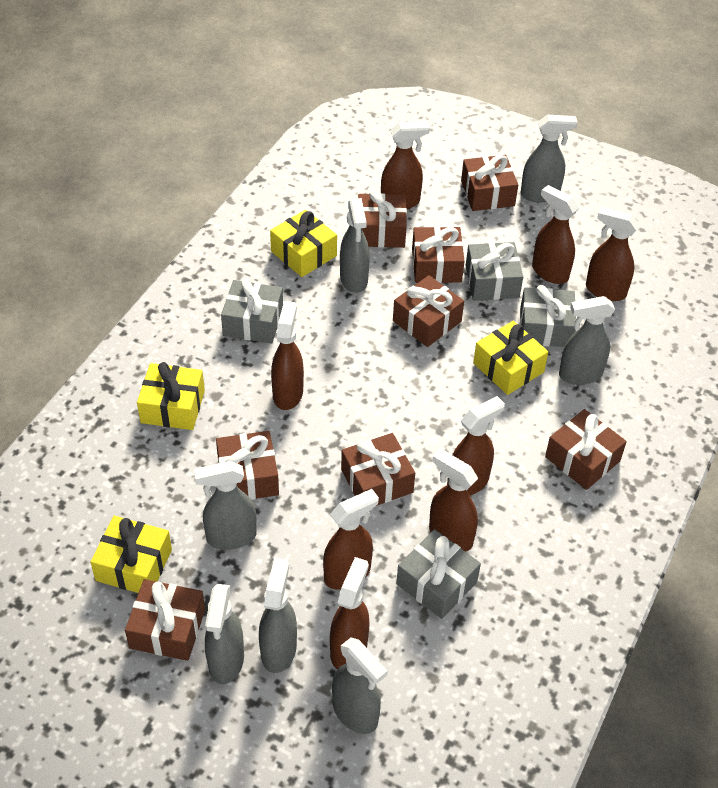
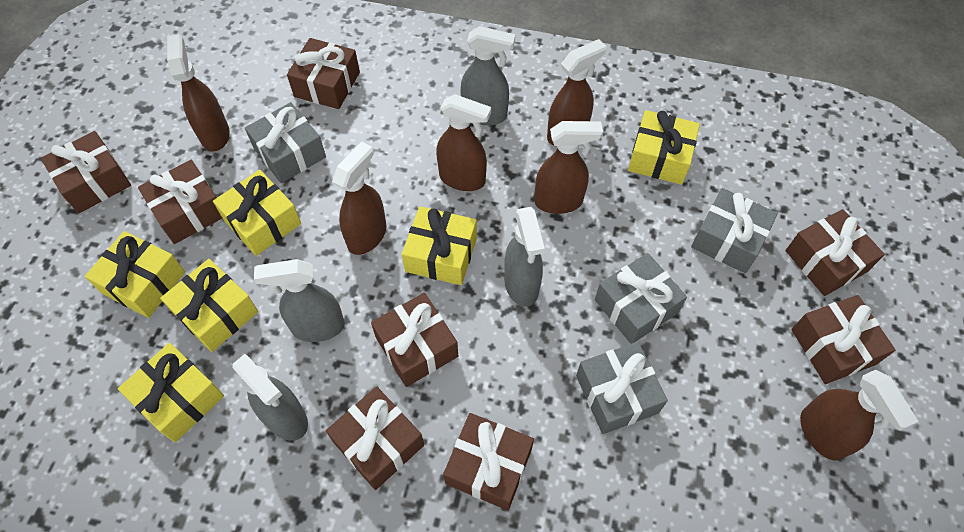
brown spray bottle: 8 -> 6
grey spray bottle: 7 -> 4
yellow gift: 4 -> 6

